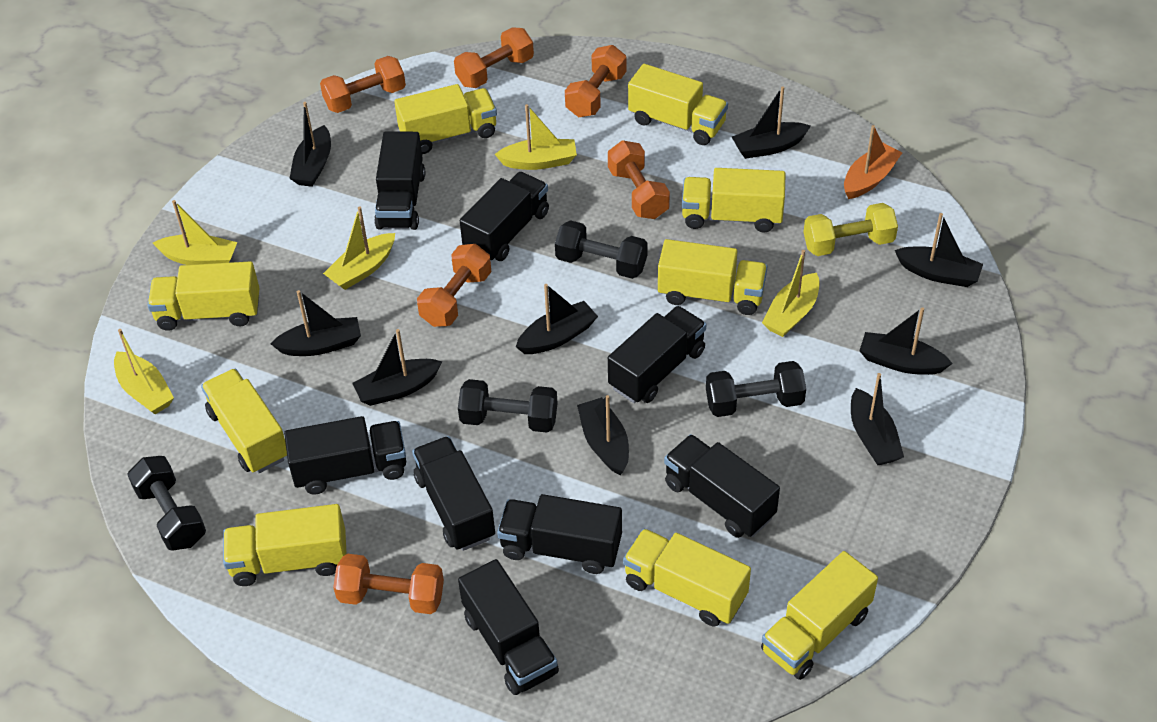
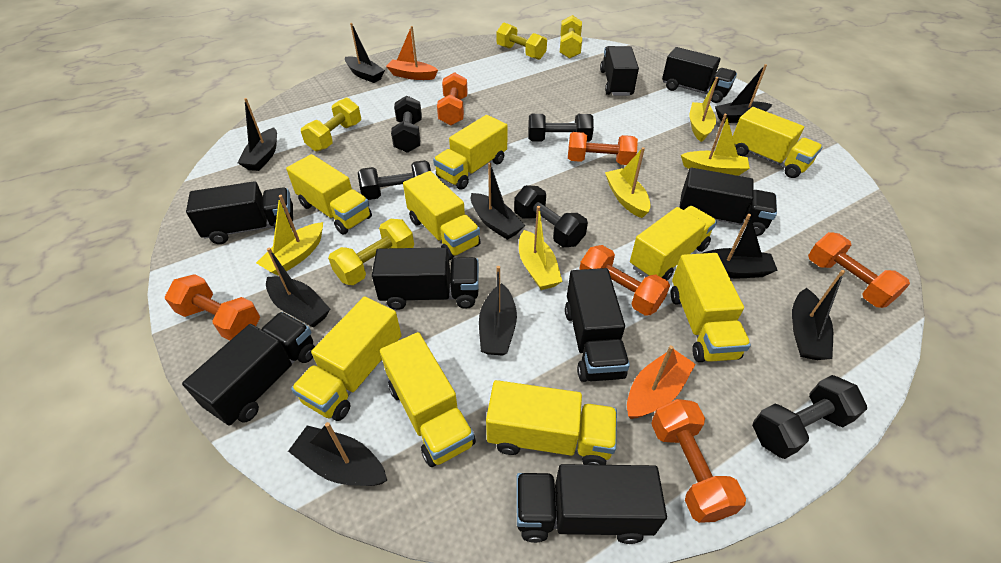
black dumbbell: 4 -> 5
orange boat: 1 -> 2
yellow dumbbell: 1 -> 4

